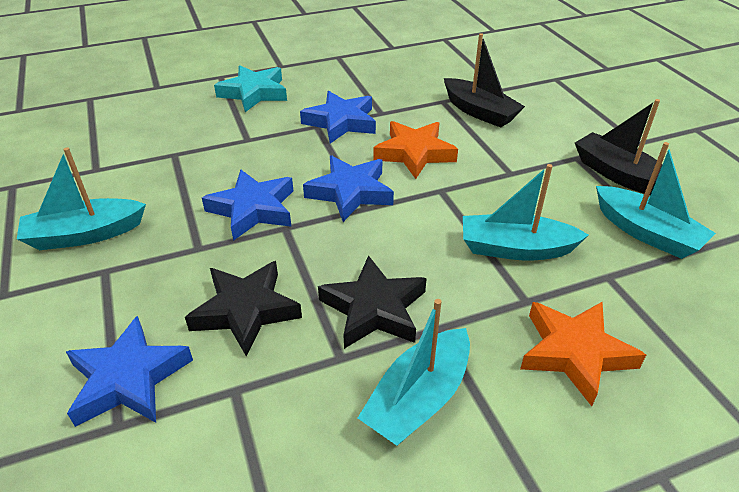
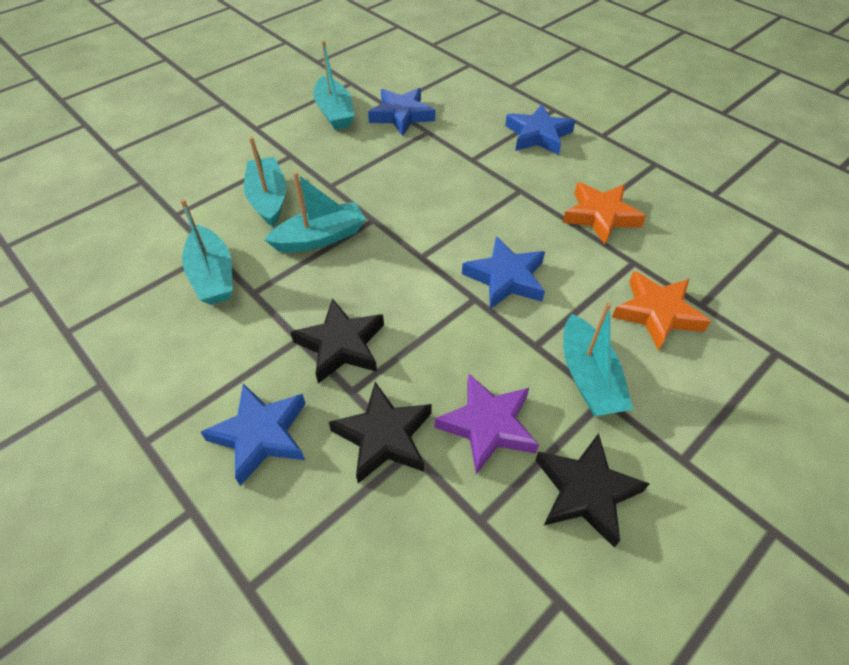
black boat: 2 -> 0
black star: 2 -> 3
purple star: 0 -> 1
turquoise boat: 4 -> 5
turquoise star: 1 -> 0

